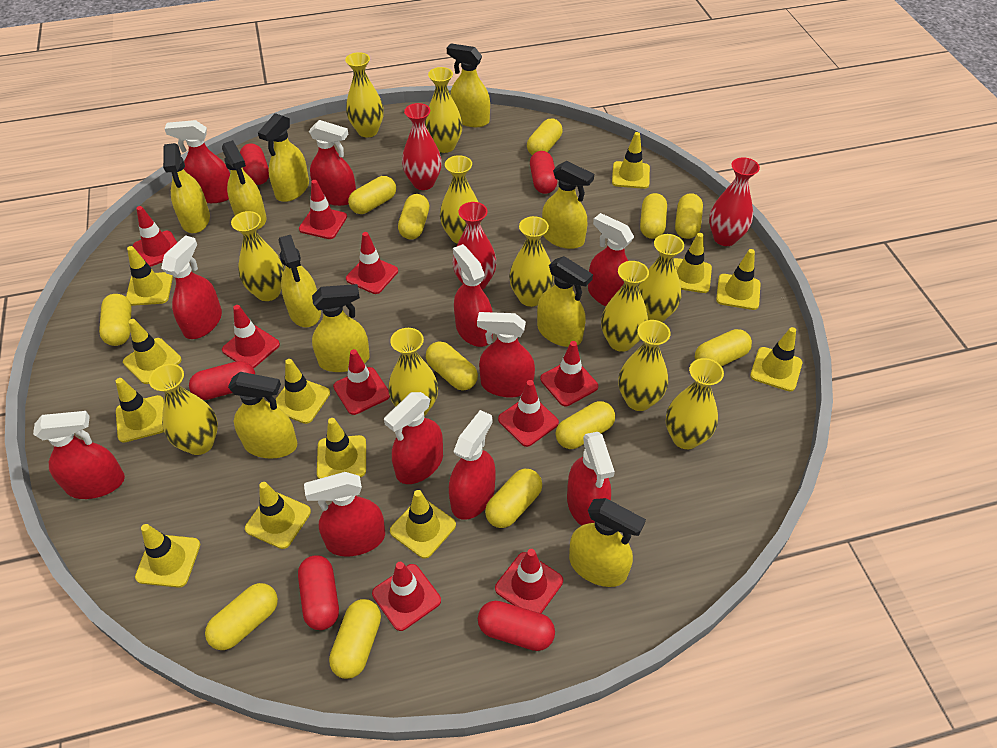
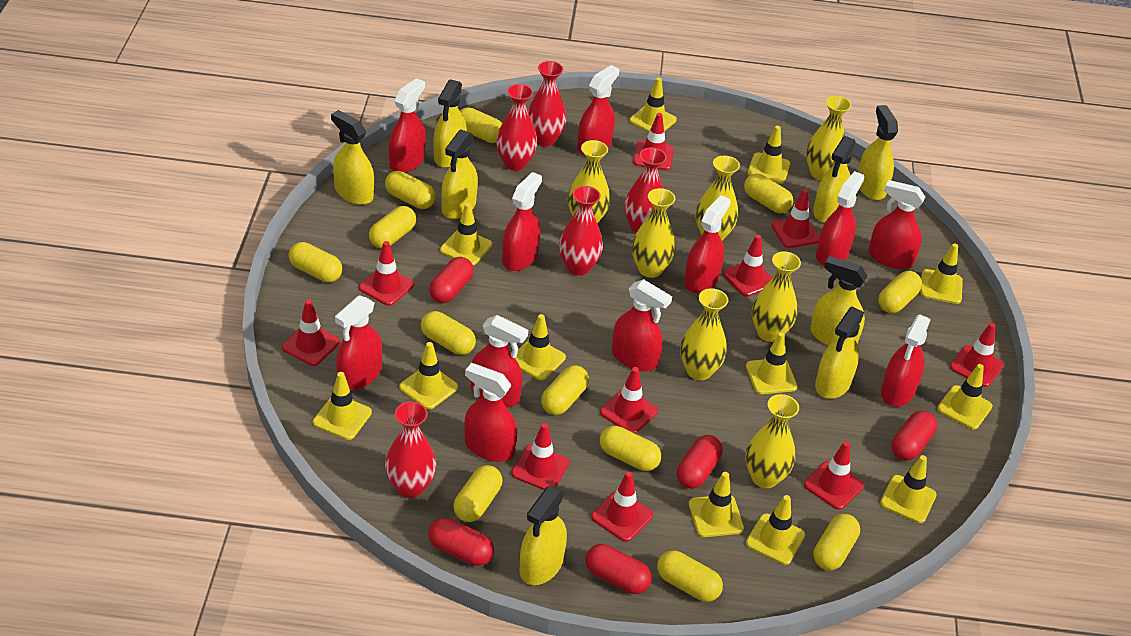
red traffic cone: 9 -> 10
red vase: 3 -> 5
yellow spray bottle: 10 -> 8
yellow vase: 11 -> 7

